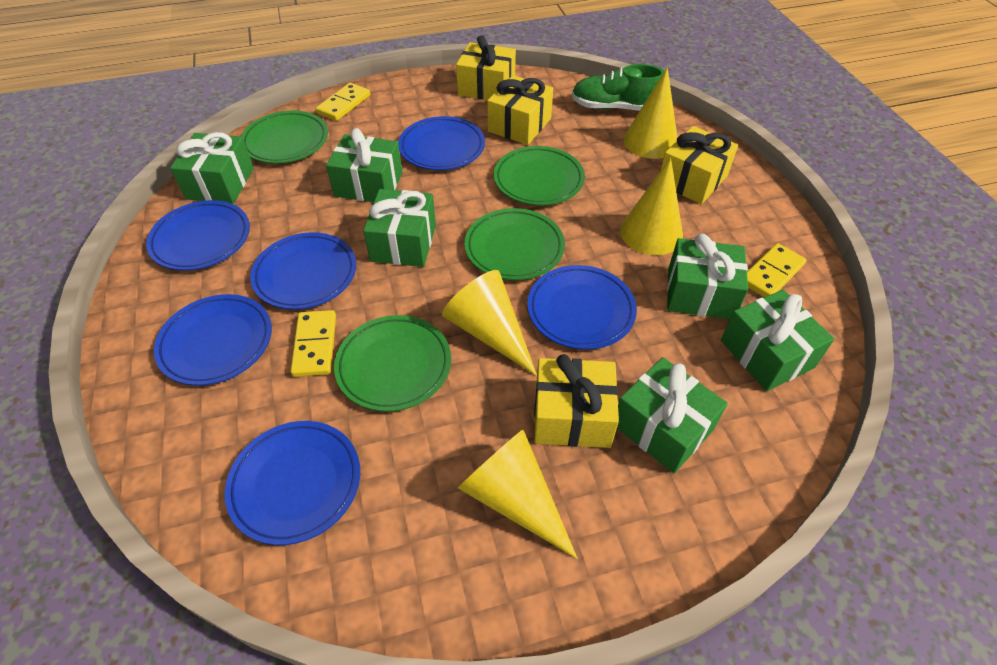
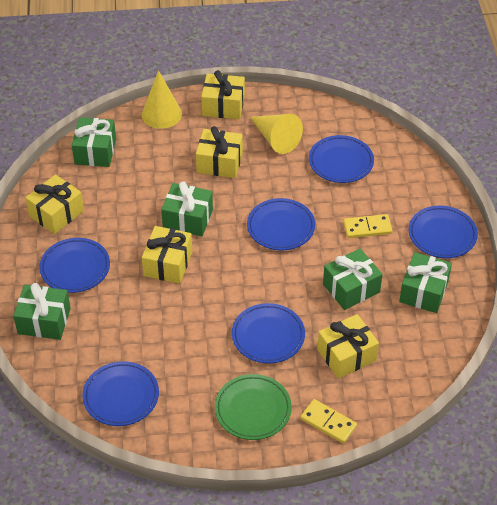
green gift: 6 -> 5
green plate: 4 -> 1
green shoe: 1 -> 0
yellow cone: 4 -> 2
yellow domino: 3 -> 2
yellow gift: 4 -> 5

